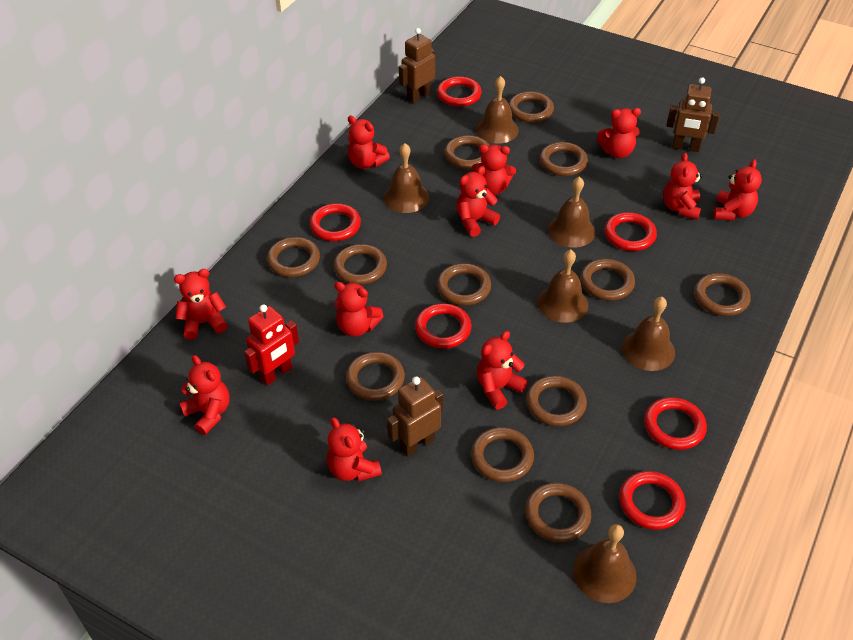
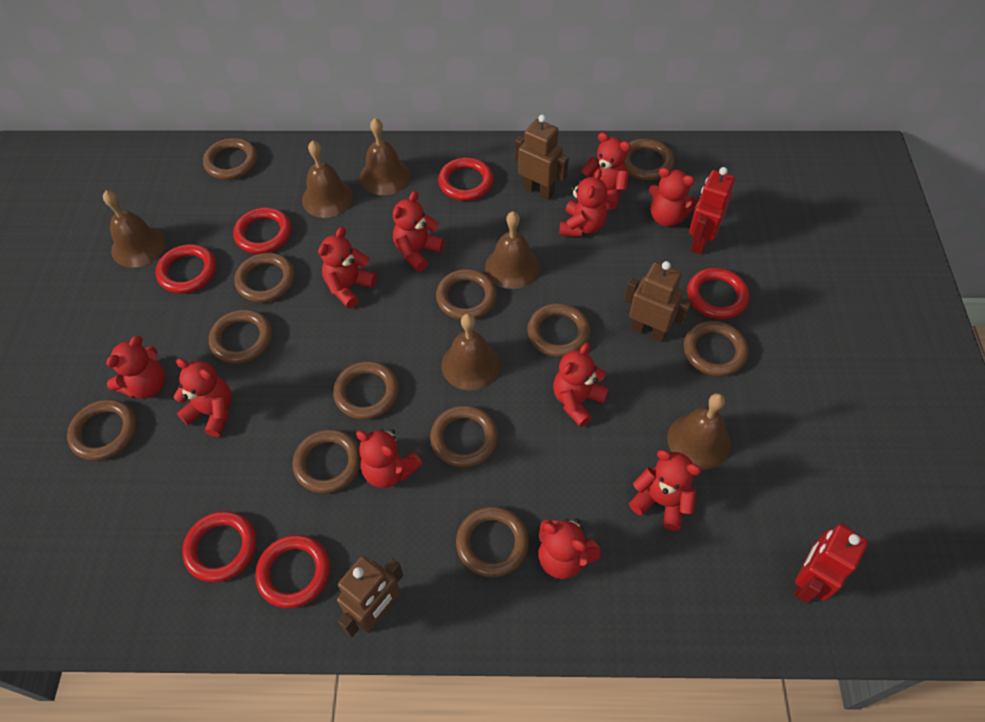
red robot: 1 -> 2

